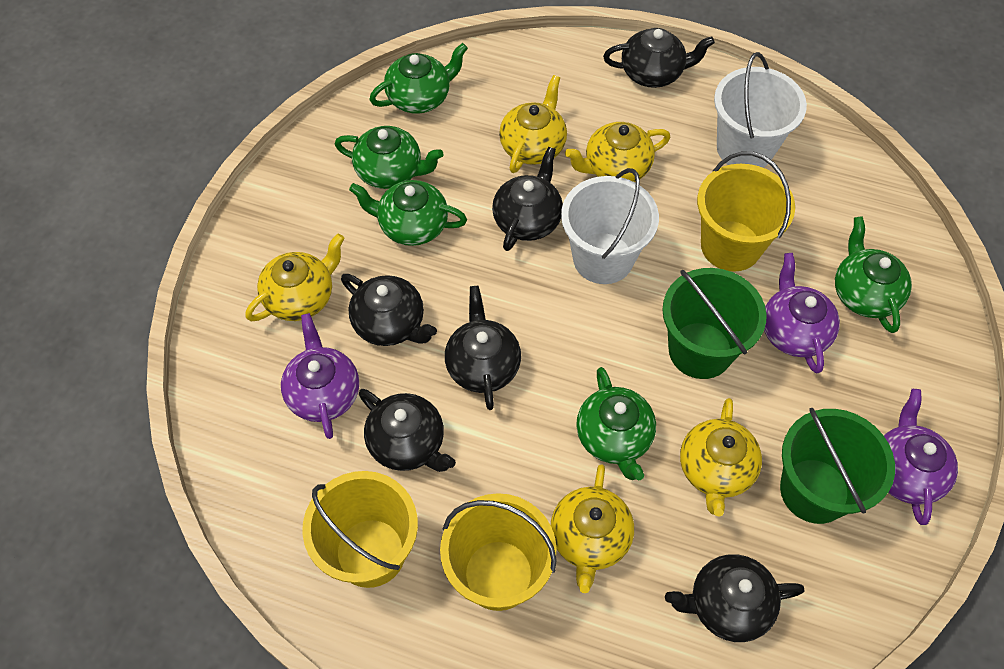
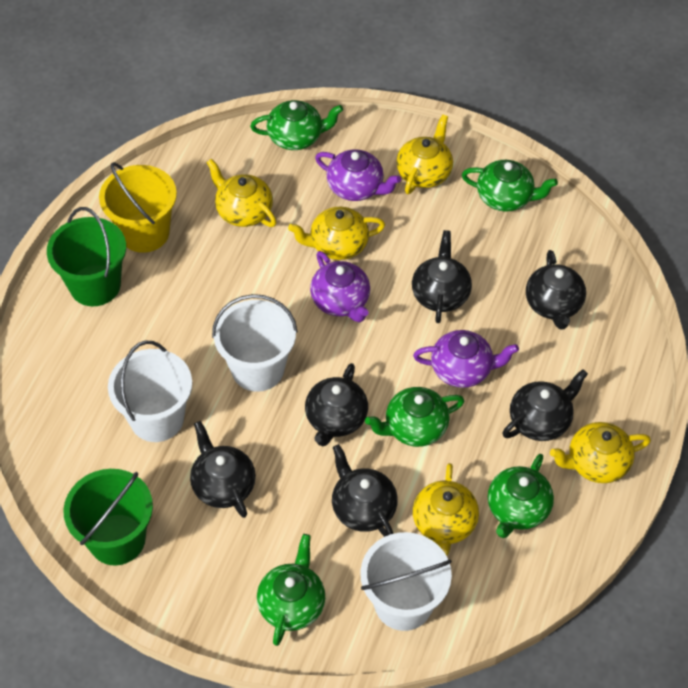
white bucket: 2 -> 3
yellow bucket: 3 -> 1

